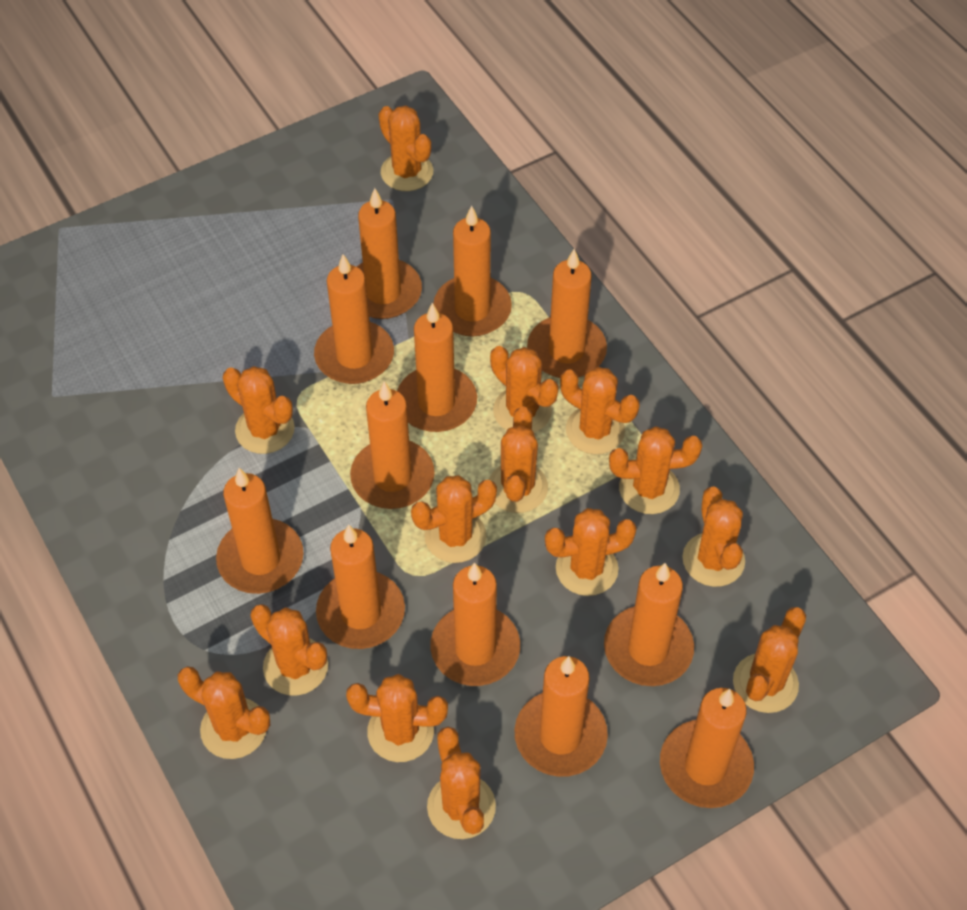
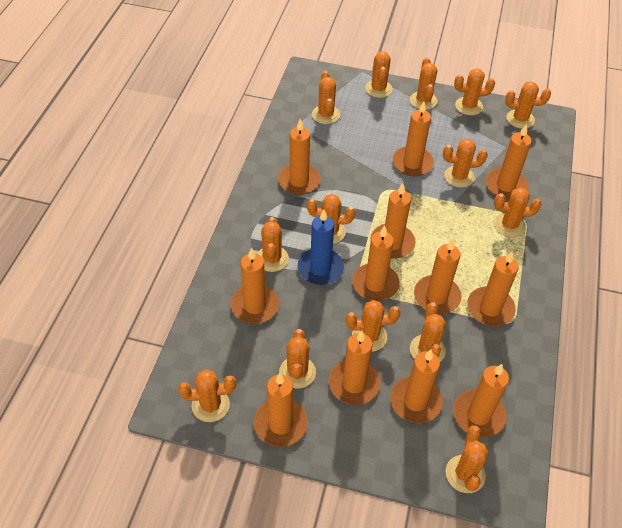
blue candle: 0 -> 1

